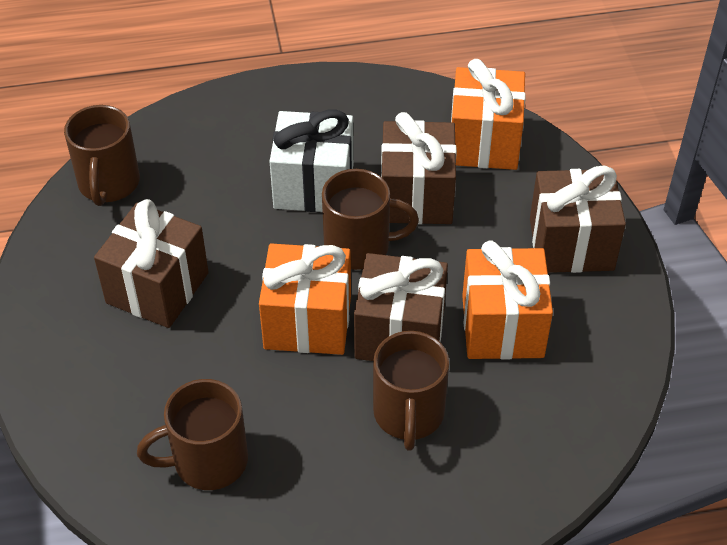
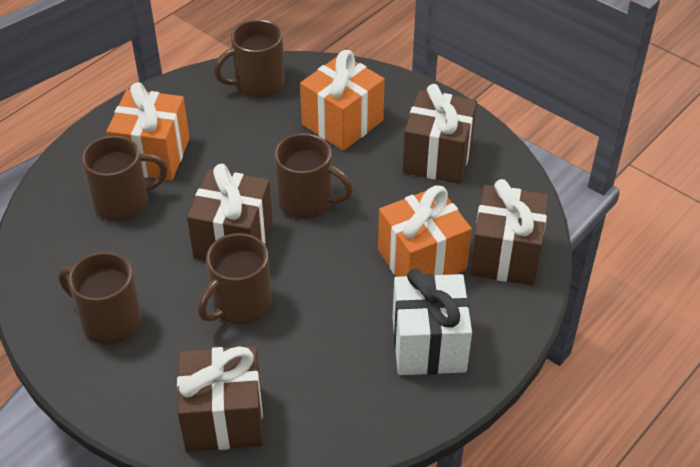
brown mug: 4 -> 5

